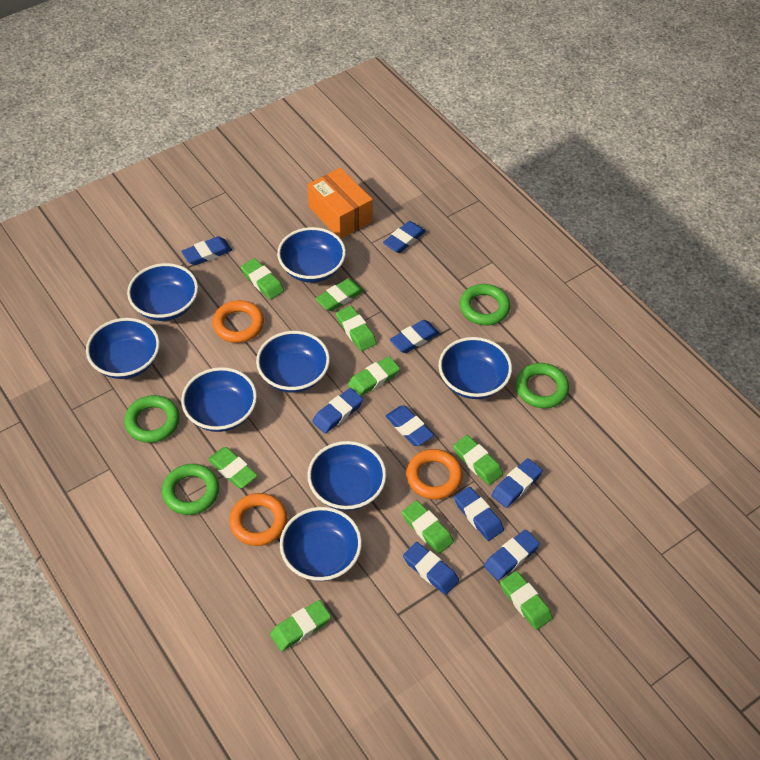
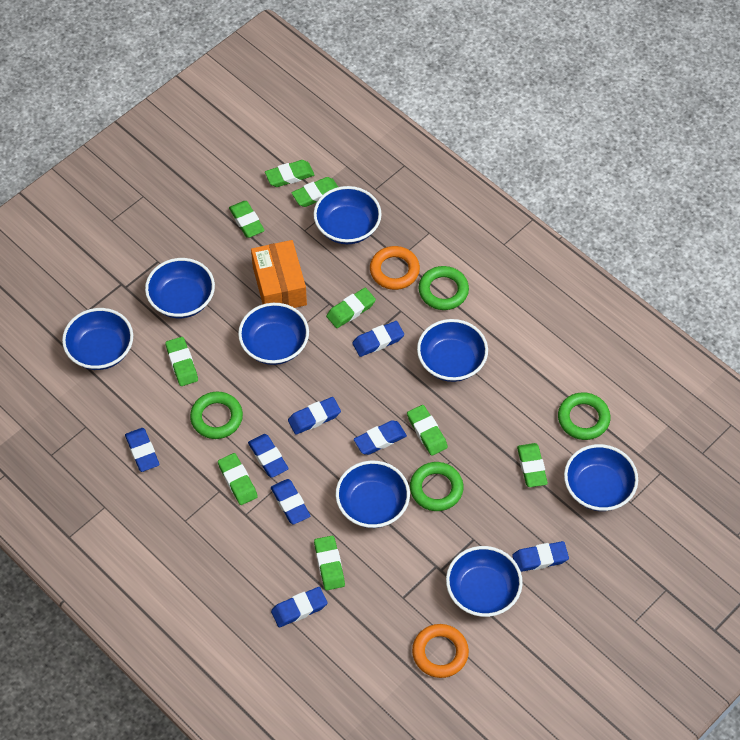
blue eraser: 9 -> 8
orange ring: 3 -> 2

